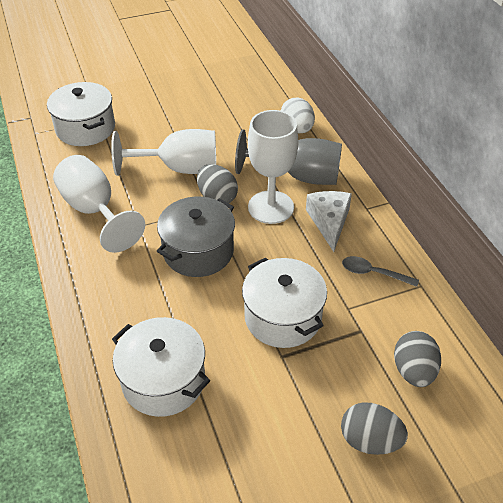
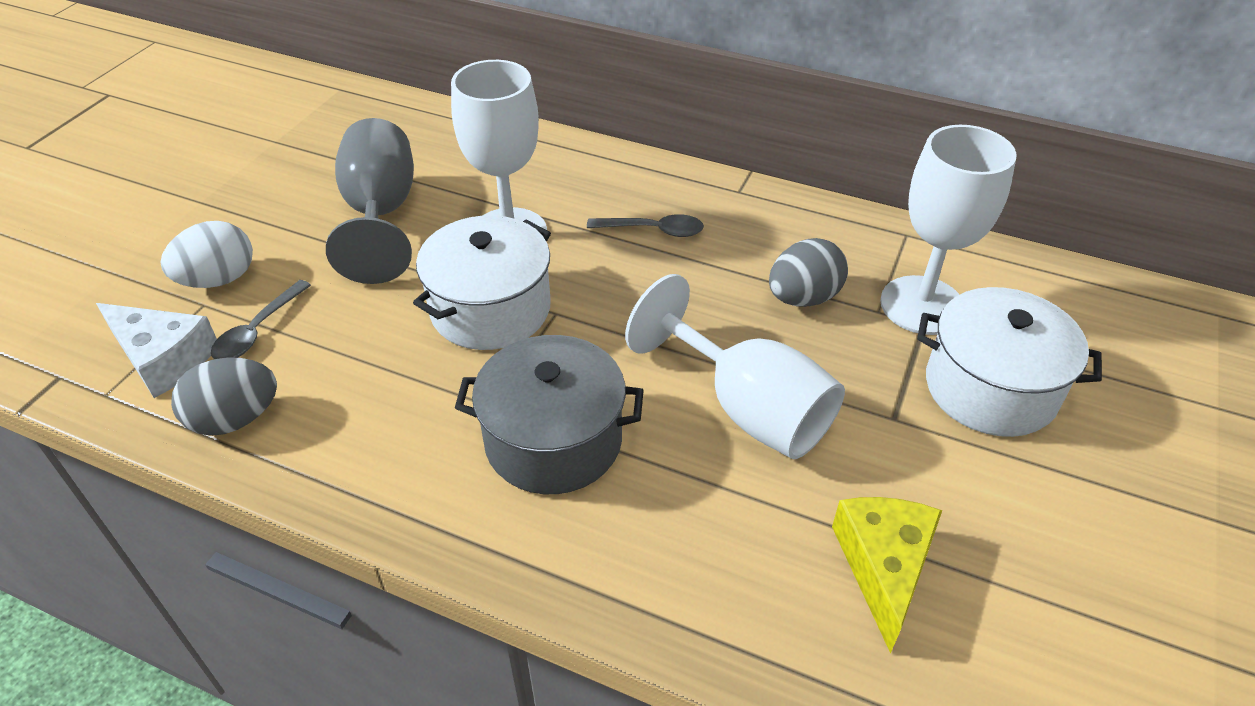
grey egg: 3 -> 2
grey spoon: 1 -> 2
white pot: 3 -> 2
yellow cheese: 0 -> 1

